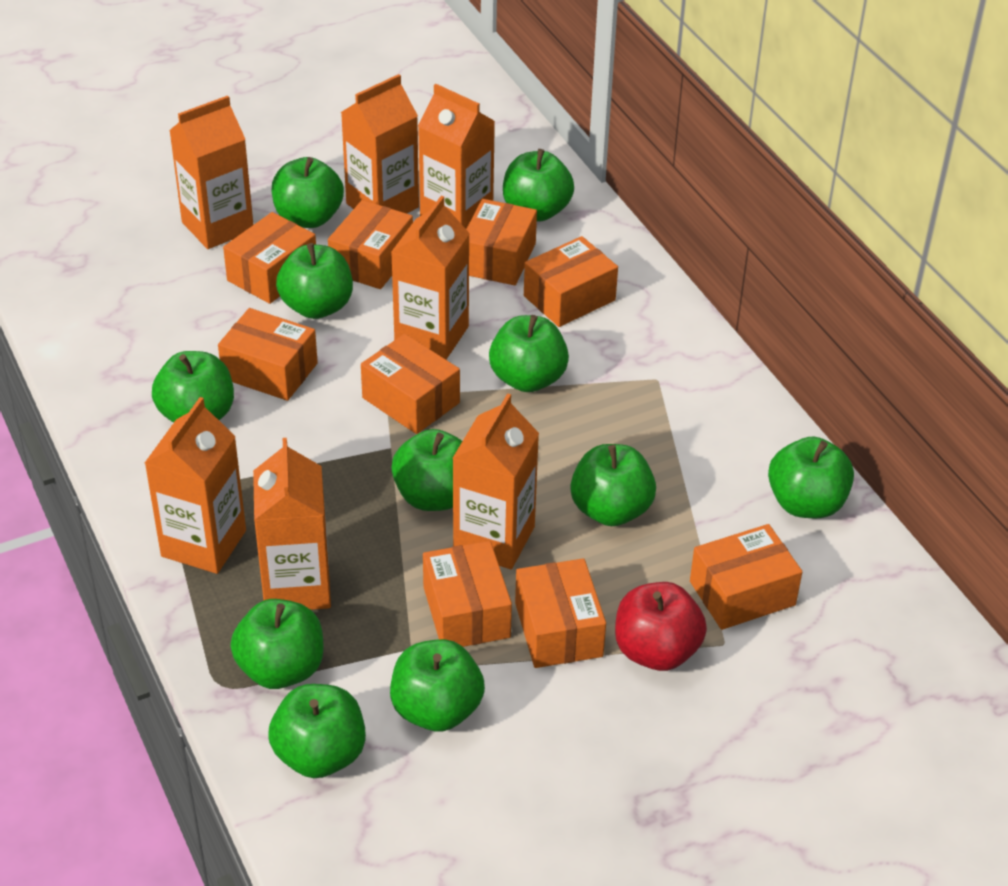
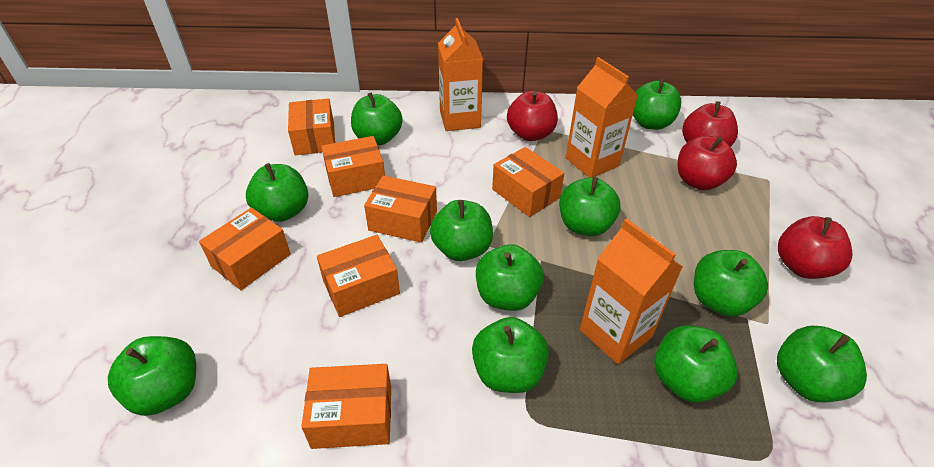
orange box: 9 -> 7
orange carton: 7 -> 3
red apple: 1 -> 4

